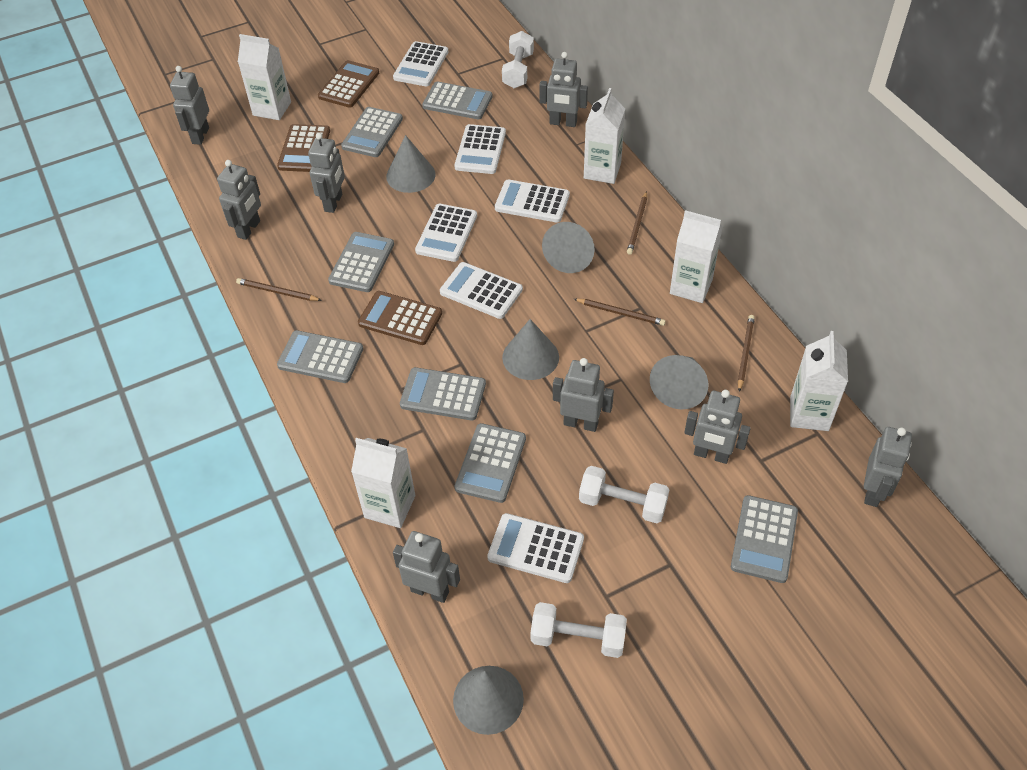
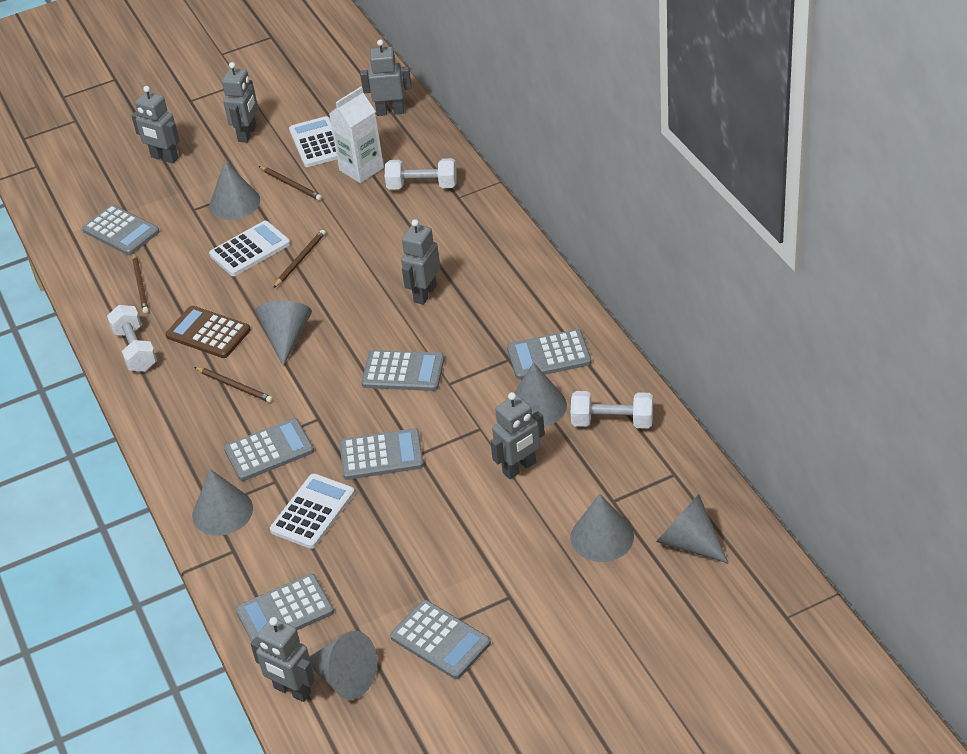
brown calculator: 3 -> 1
grey cone: 5 -> 7
grey robot: 8 -> 6
white calculator: 6 -> 3
white carton: 5 -> 1

